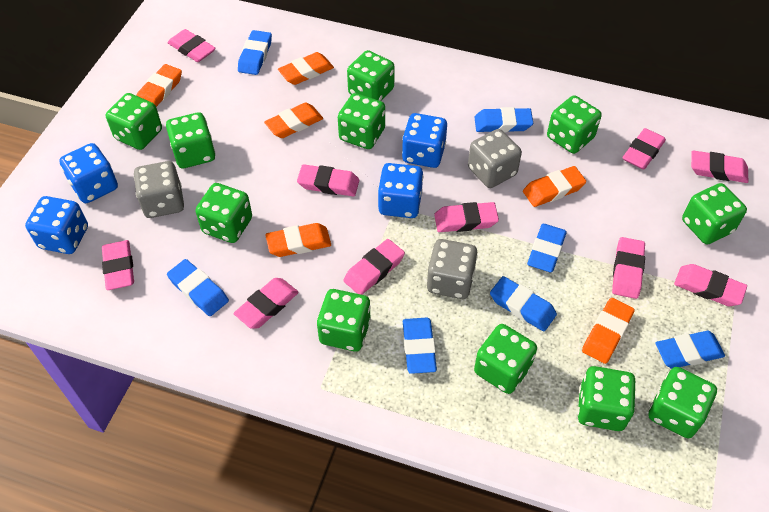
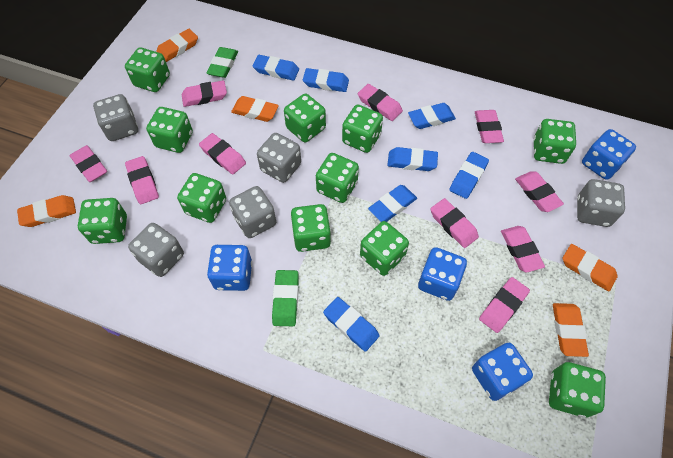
green eraser: 0 -> 2
grey dice: 3 -> 5
orange eraser: 6 -> 5

